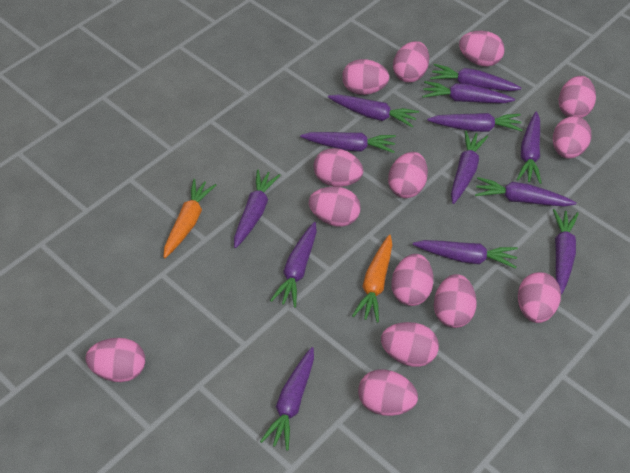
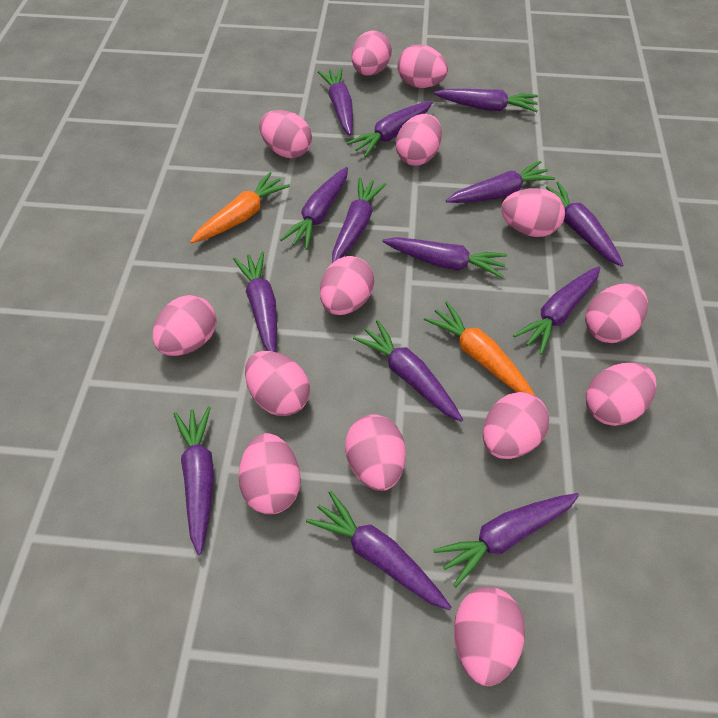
purple carrot: 13 -> 14

